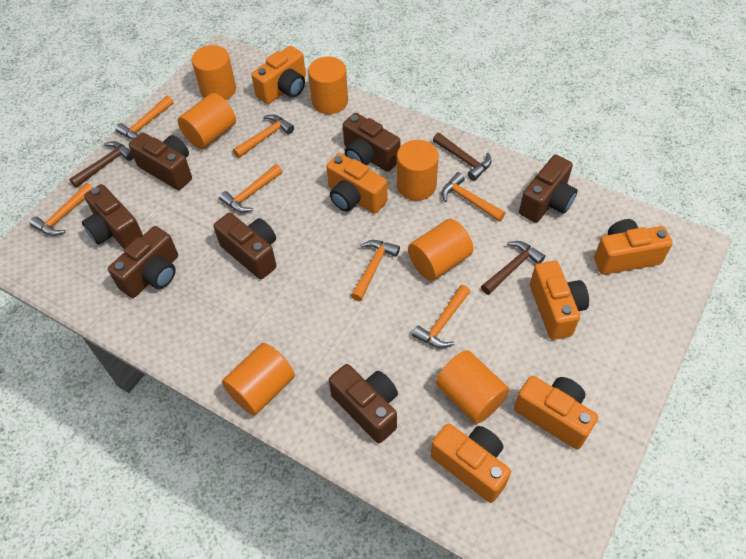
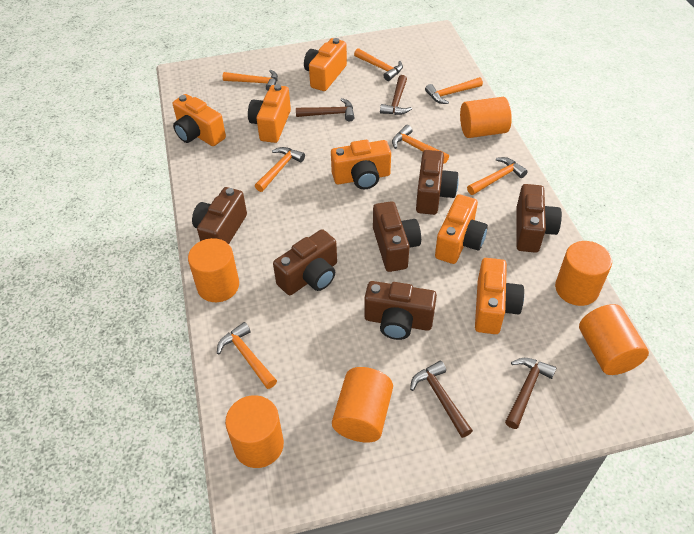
brown camera: 7 -> 6
brown hammer: 3 -> 4
orange cylinder: 7 -> 6

